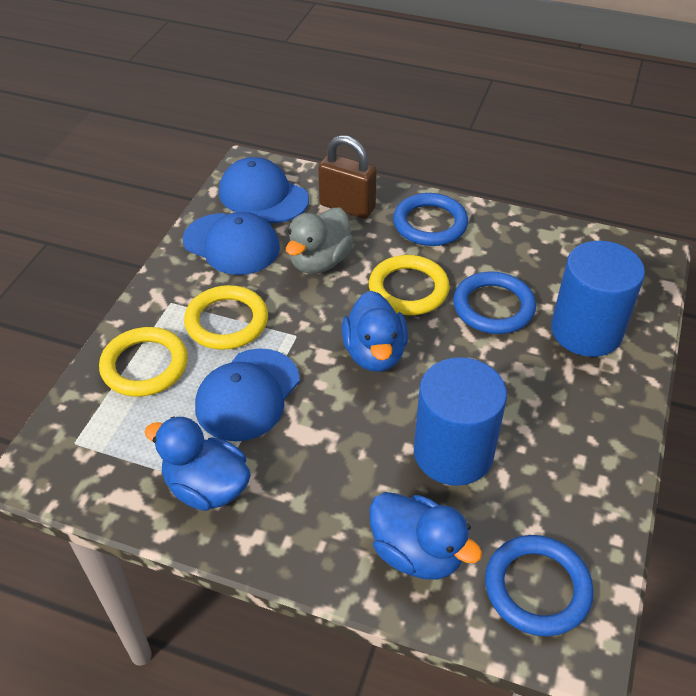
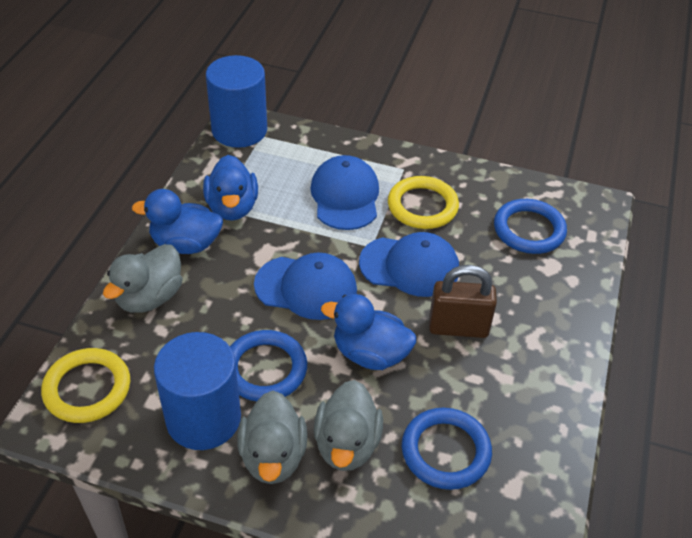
grey duck: 1 -> 3
yellow ring: 3 -> 2

